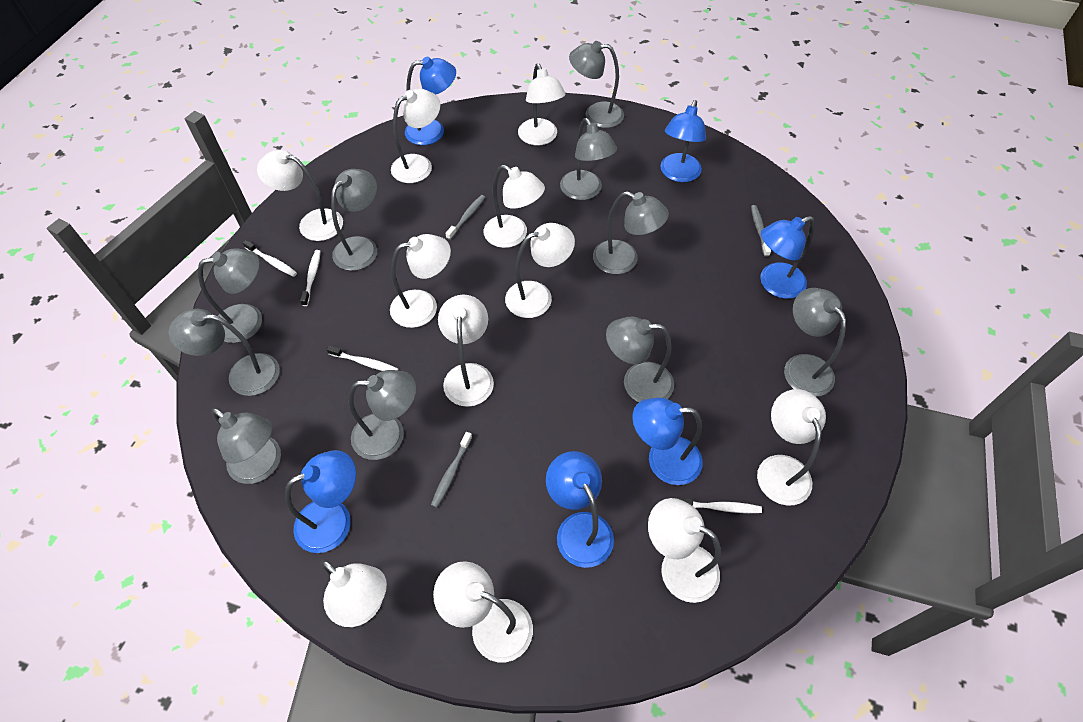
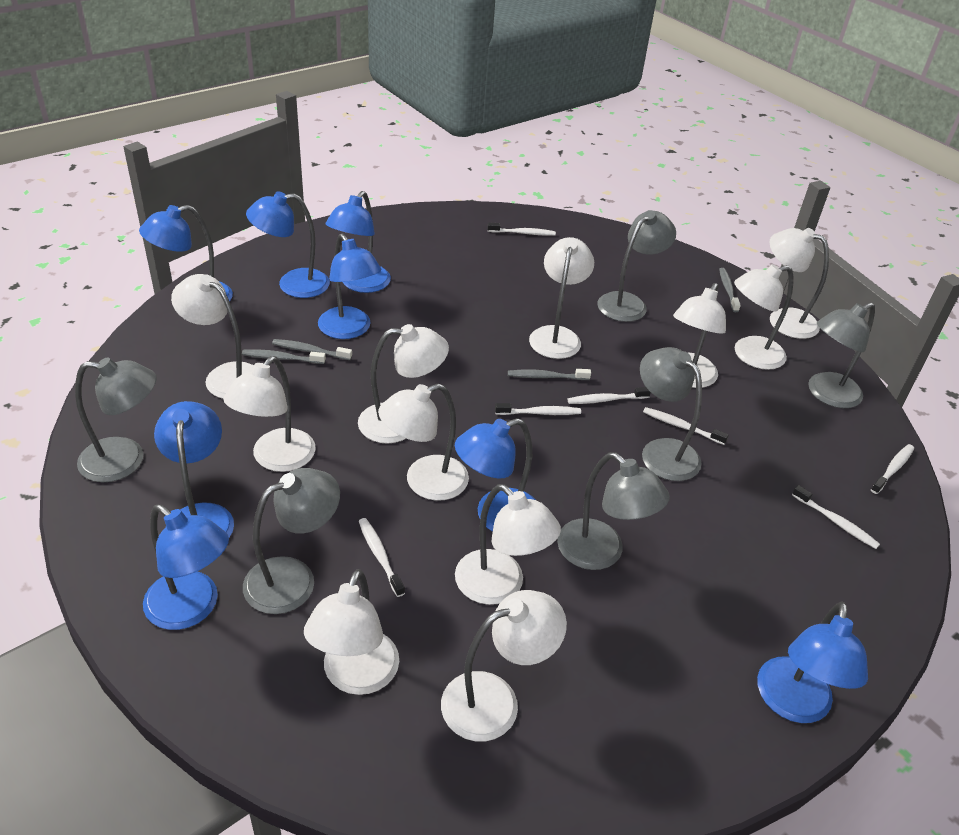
blue lamp: 6 -> 8
grey lamp: 10 -> 6
grey toothbrush: 3 -> 4
white toothbrush: 4 -> 7

